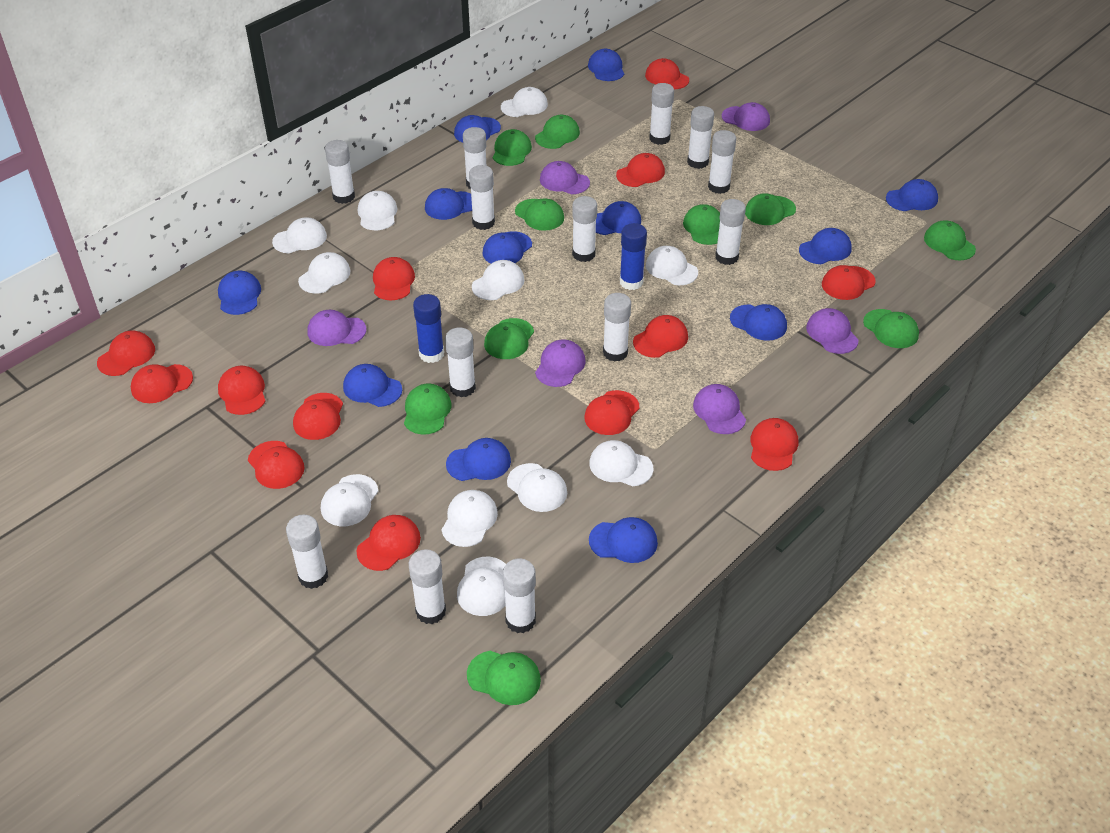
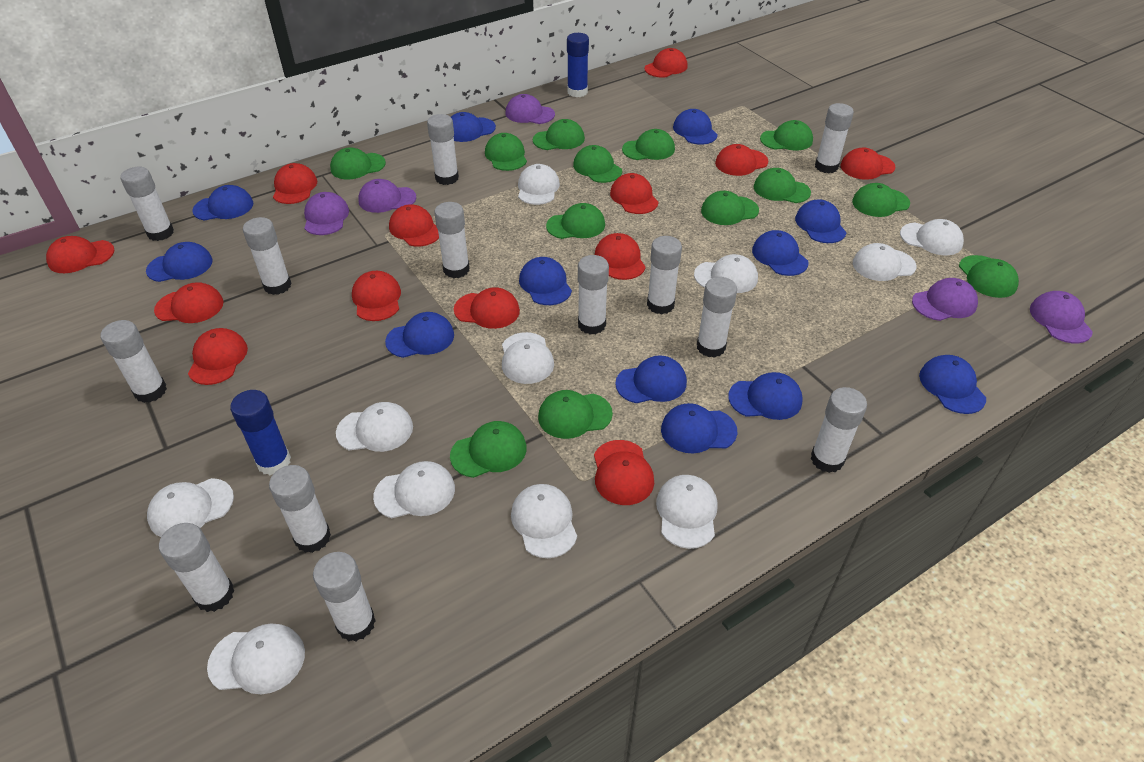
green cap: 10 -> 13
purple cap: 6 -> 5

